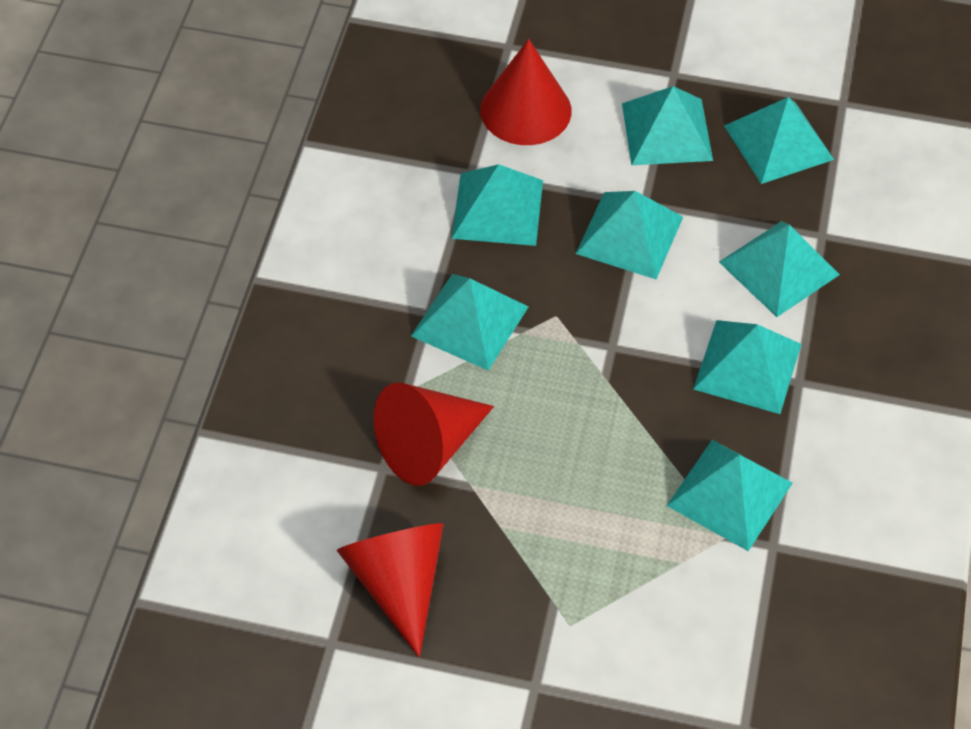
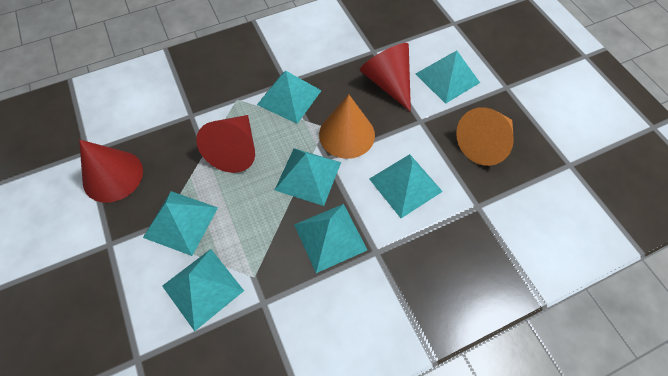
orange cone: 0 -> 2
turquoise pyramid: 8 -> 7

